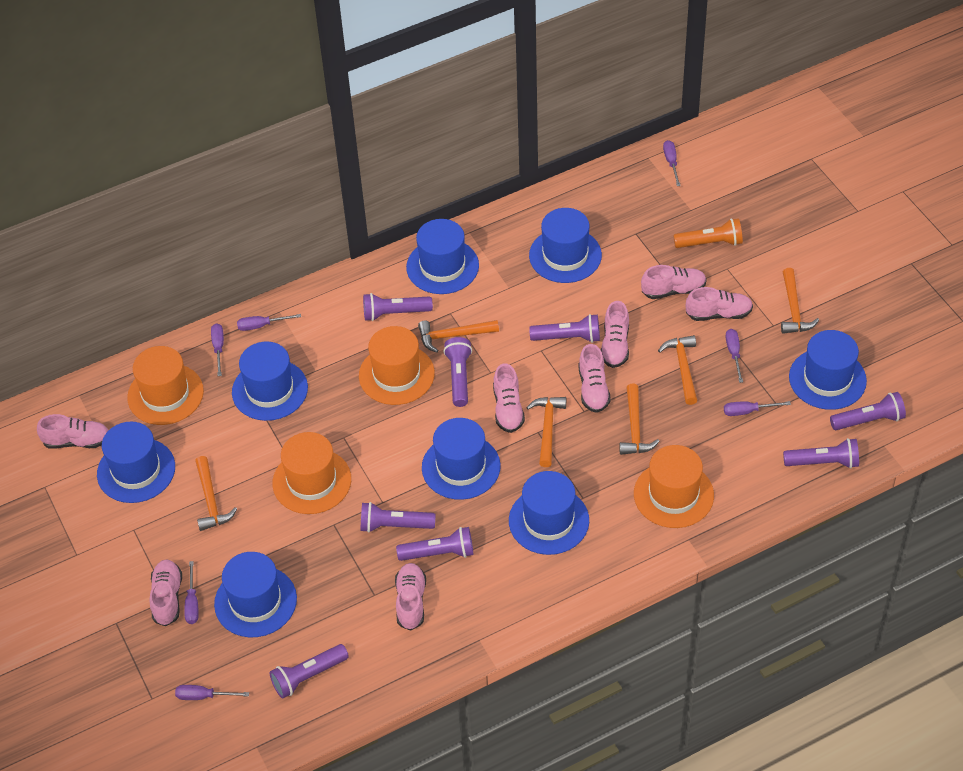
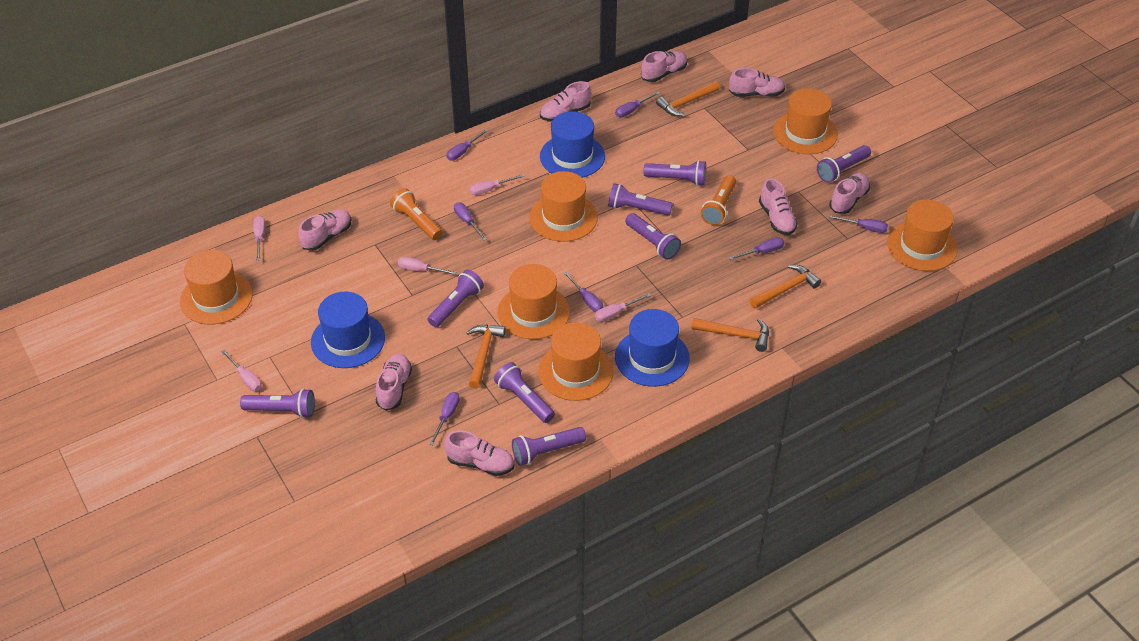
blue hat: 8 -> 3
orange flashlight: 1 -> 2
orange hammer: 6 -> 4
orange hat: 4 -> 6
pink screwdriver: 0 -> 5

